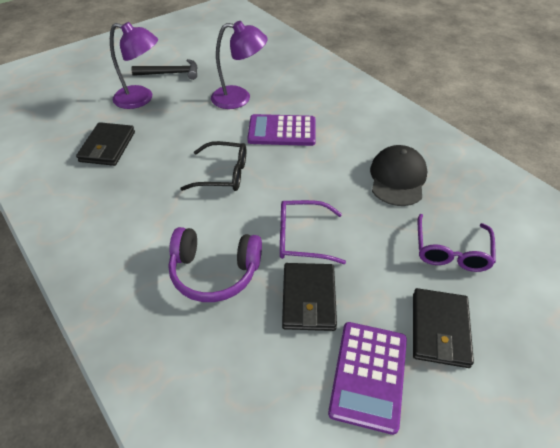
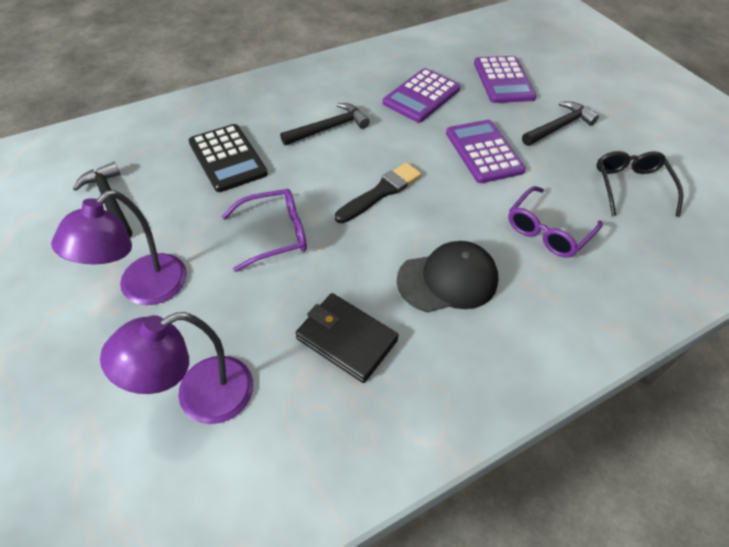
black brush: 0 -> 1
black calculator: 0 -> 1
black hammer: 1 -> 3
black wallet: 3 -> 1
purple calculator: 2 -> 3
purple headphones: 1 -> 0

